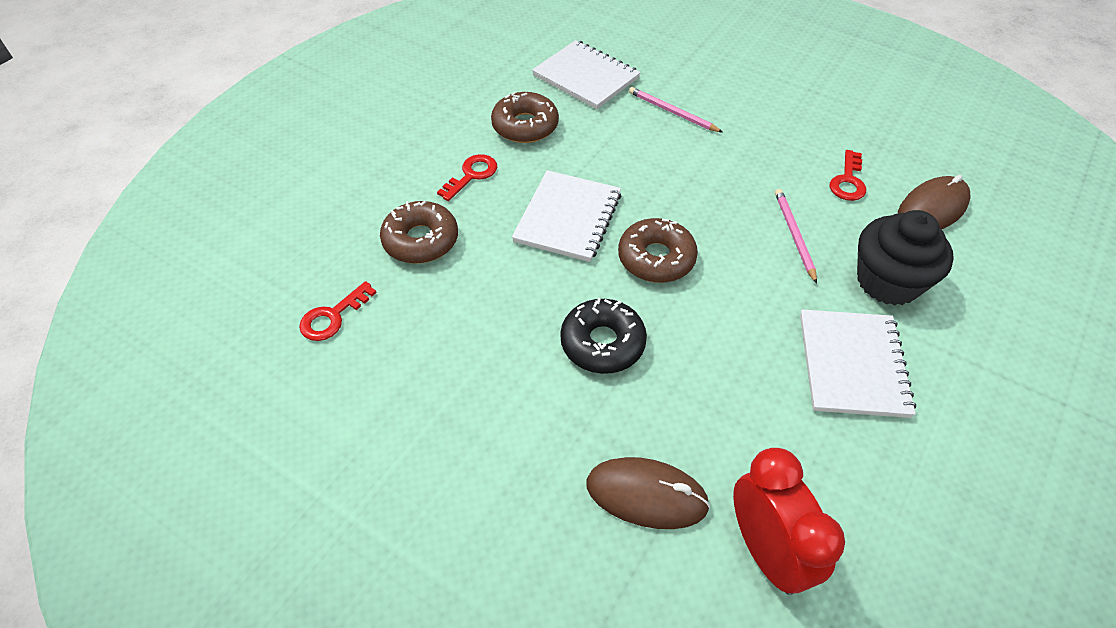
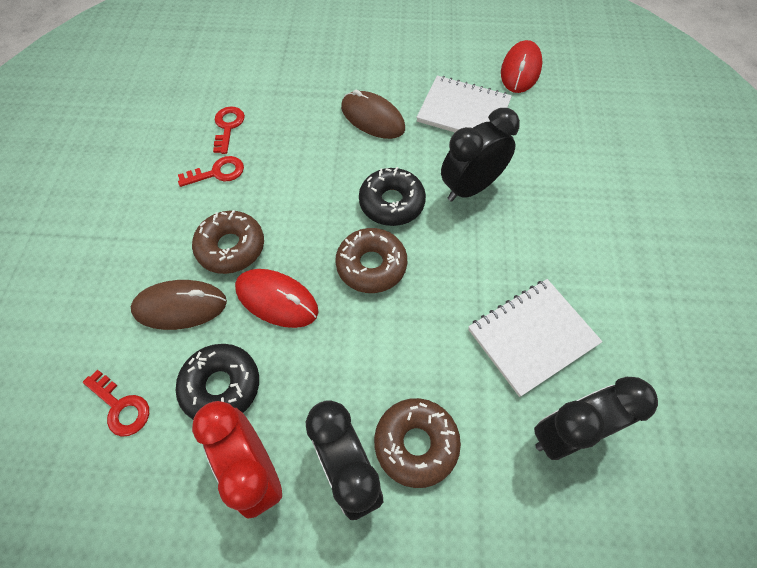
black clock: 0 -> 3
black cupcake: 1 -> 0
black donut: 1 -> 2
pink pencil: 2 -> 0
red mouse: 0 -> 2
white notebook: 3 -> 2

